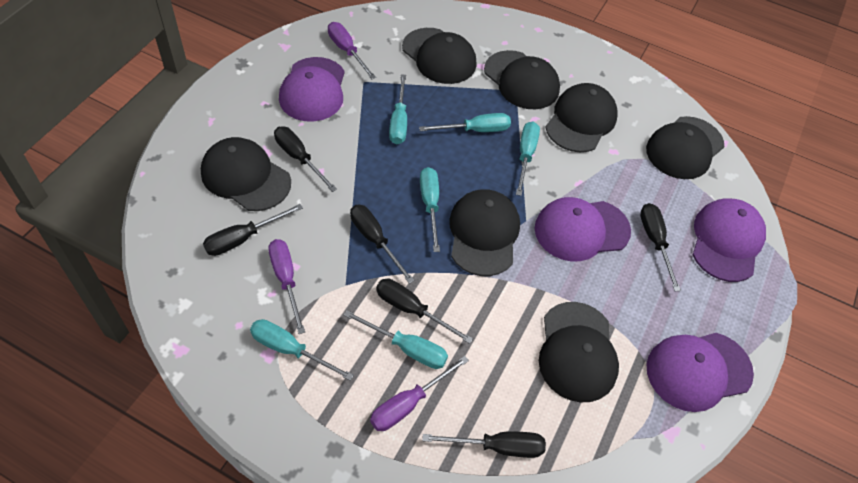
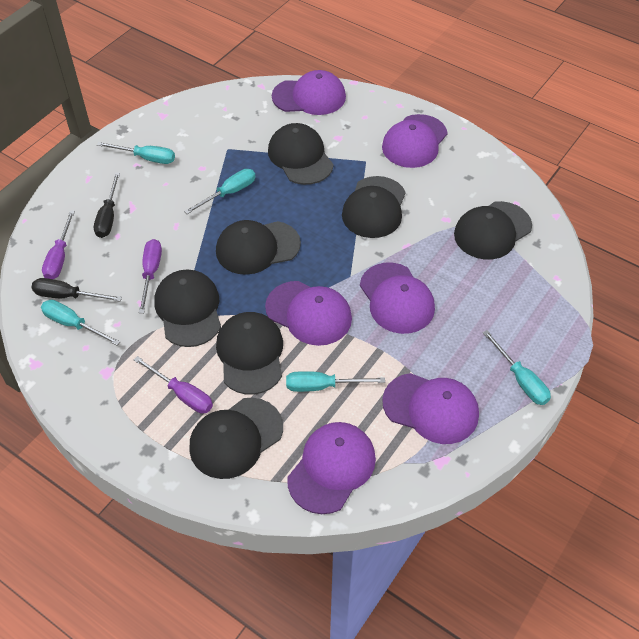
black screwdriver: 6 -> 2
purple cap: 4 -> 6
turquoise screwdriver: 6 -> 5

